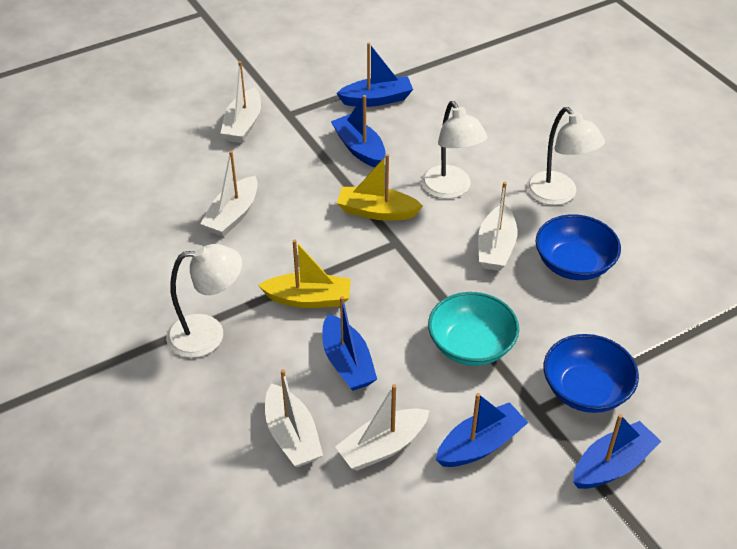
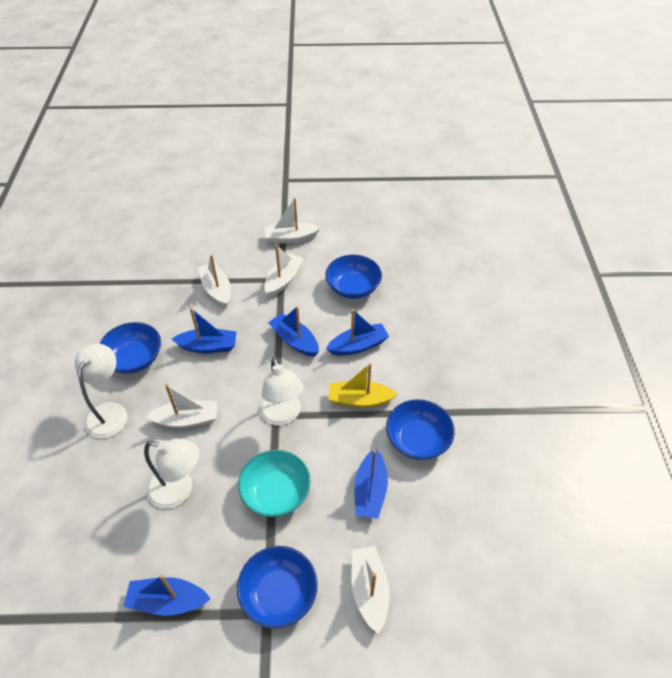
blue bowl: 2 -> 4
yellow boat: 2 -> 1

